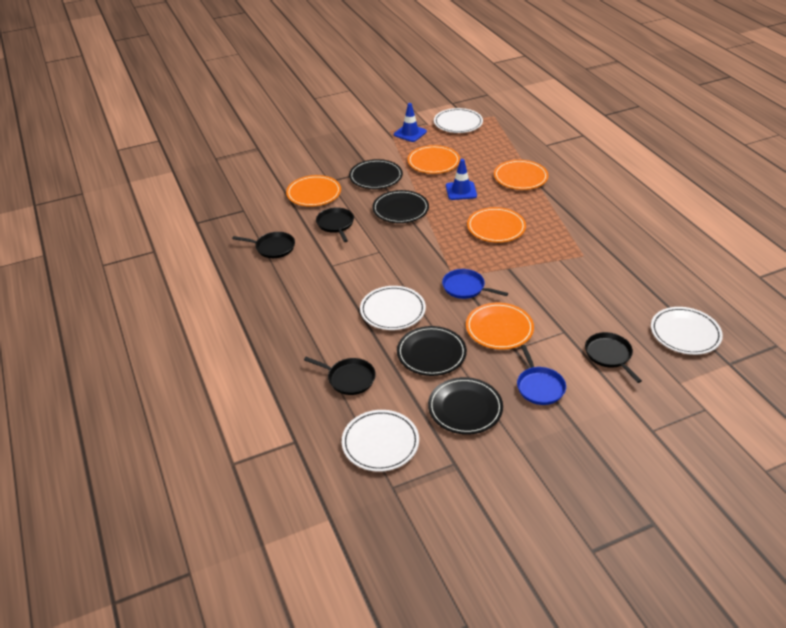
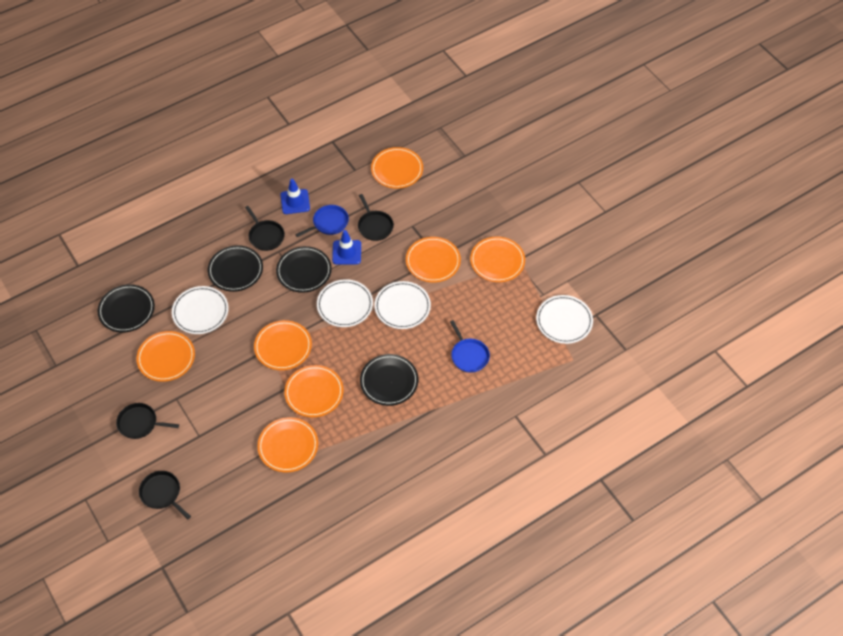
orange plate: 5 -> 7

